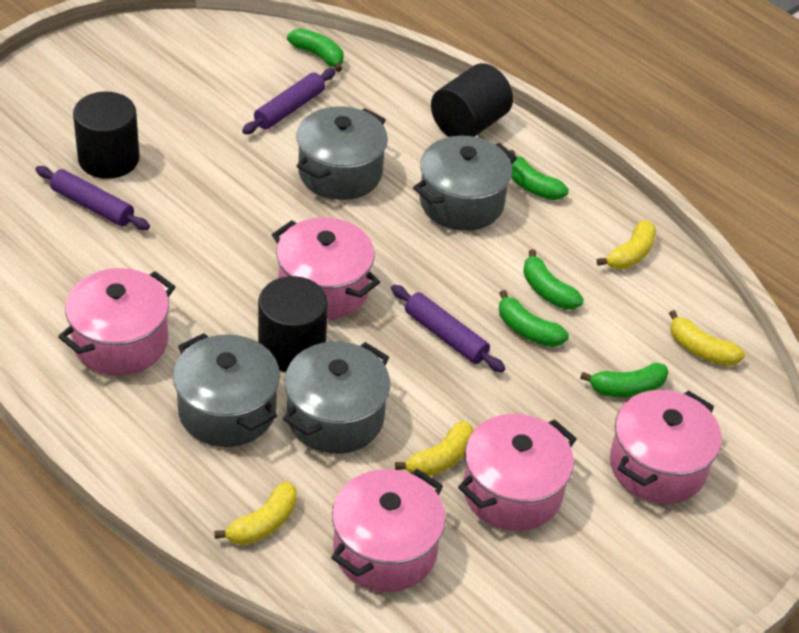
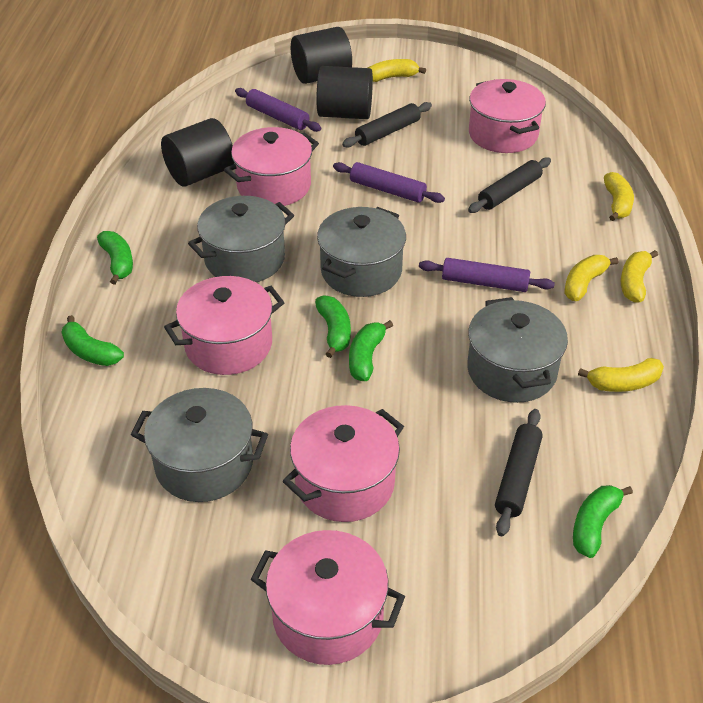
black rolling pin: 0 -> 3
yellow banana: 4 -> 5

